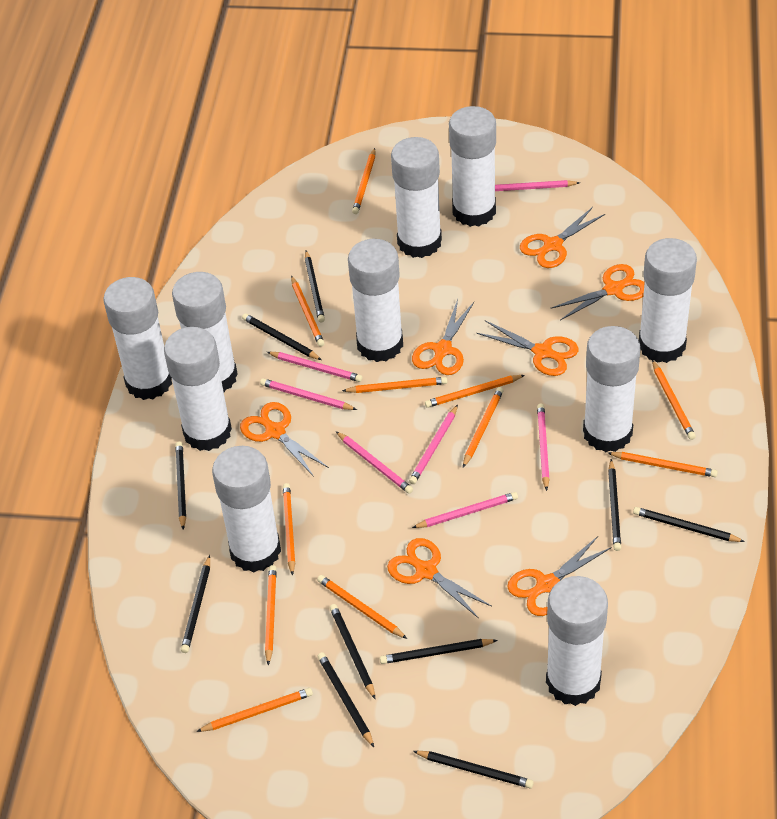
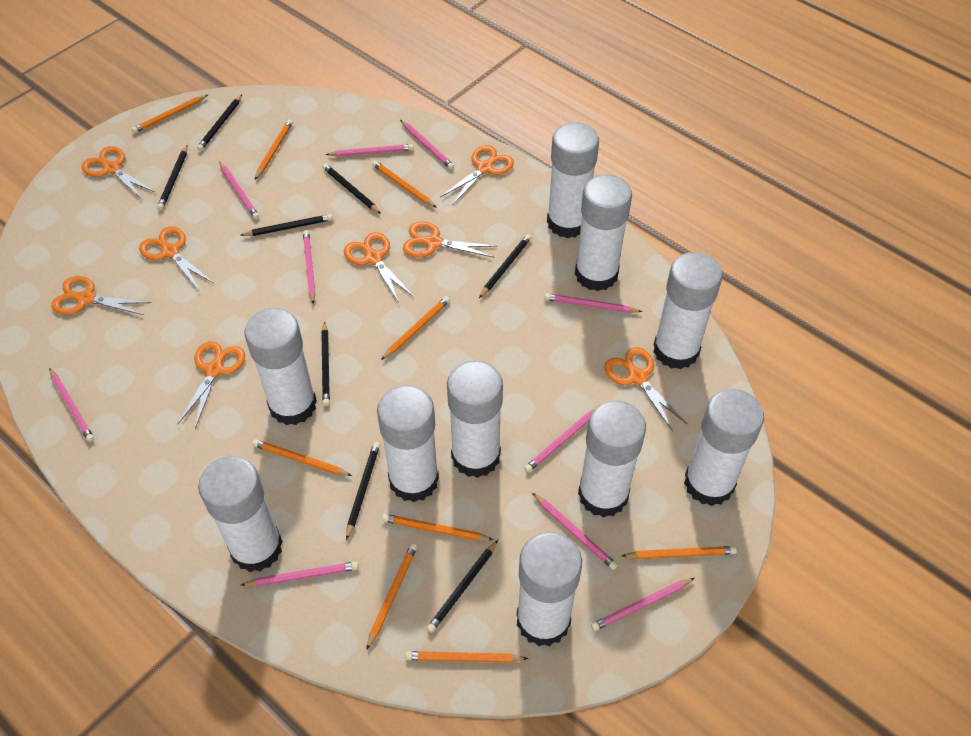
black pencil: 10 -> 8
orange pencil: 11 -> 9
orange scissors: 7 -> 8
pink pencil: 7 -> 10

